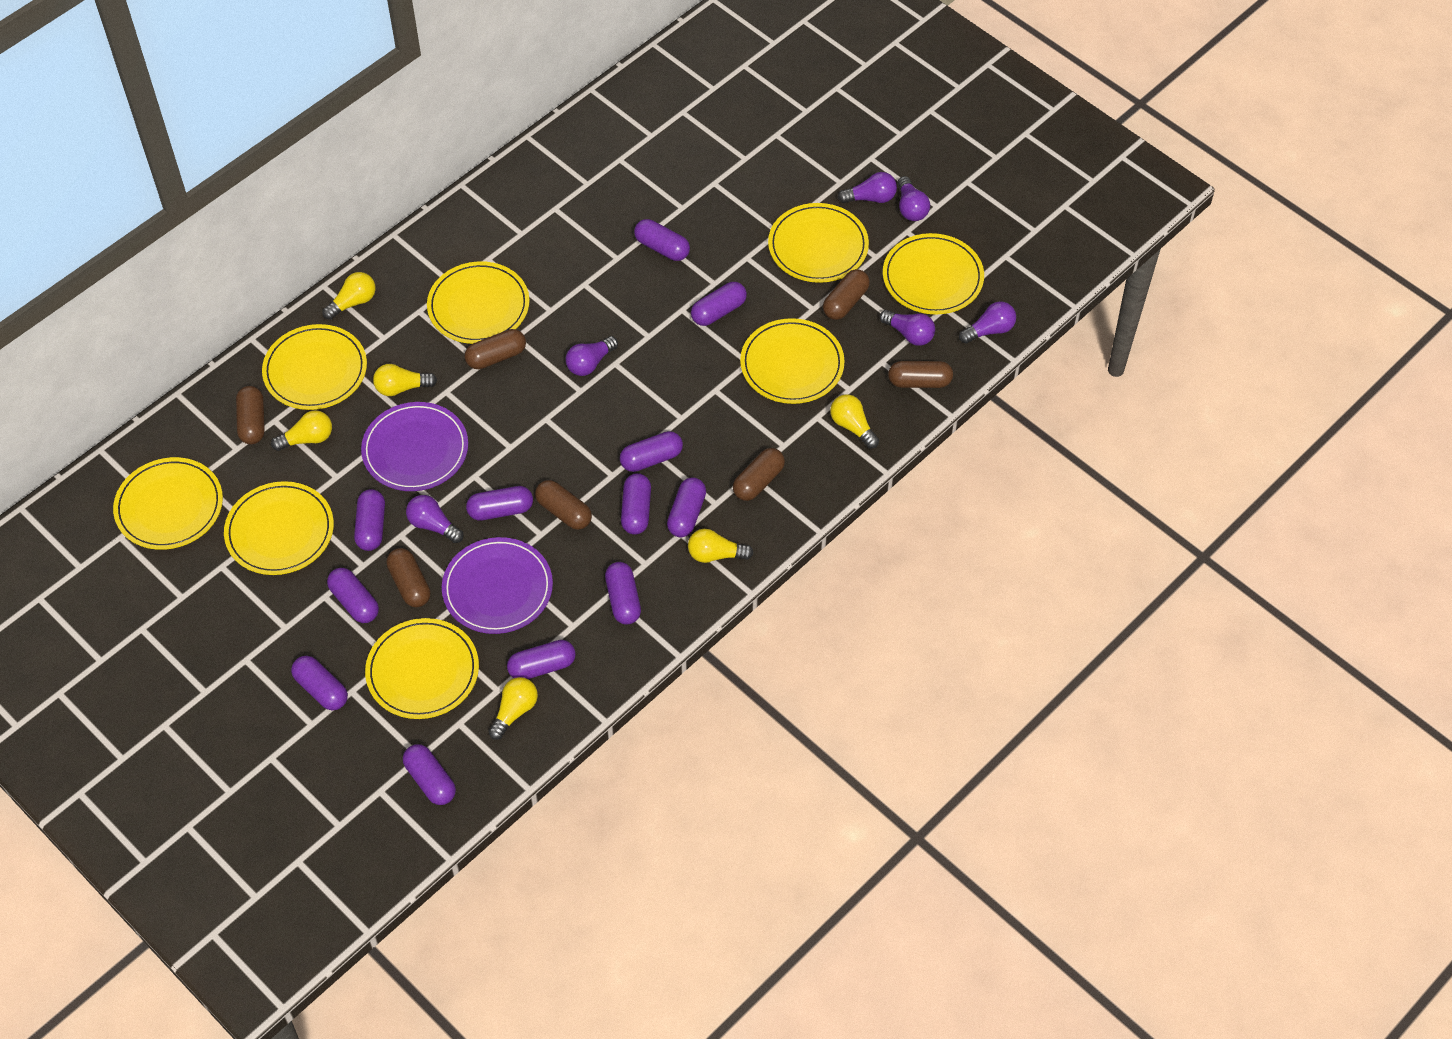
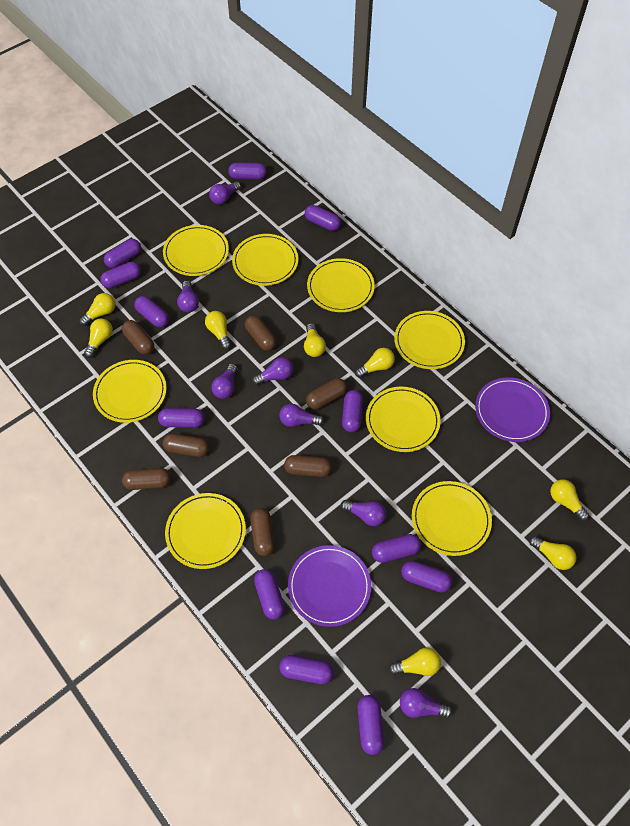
purple light bulb: 6 -> 7
yellow light bulb: 6 -> 8

